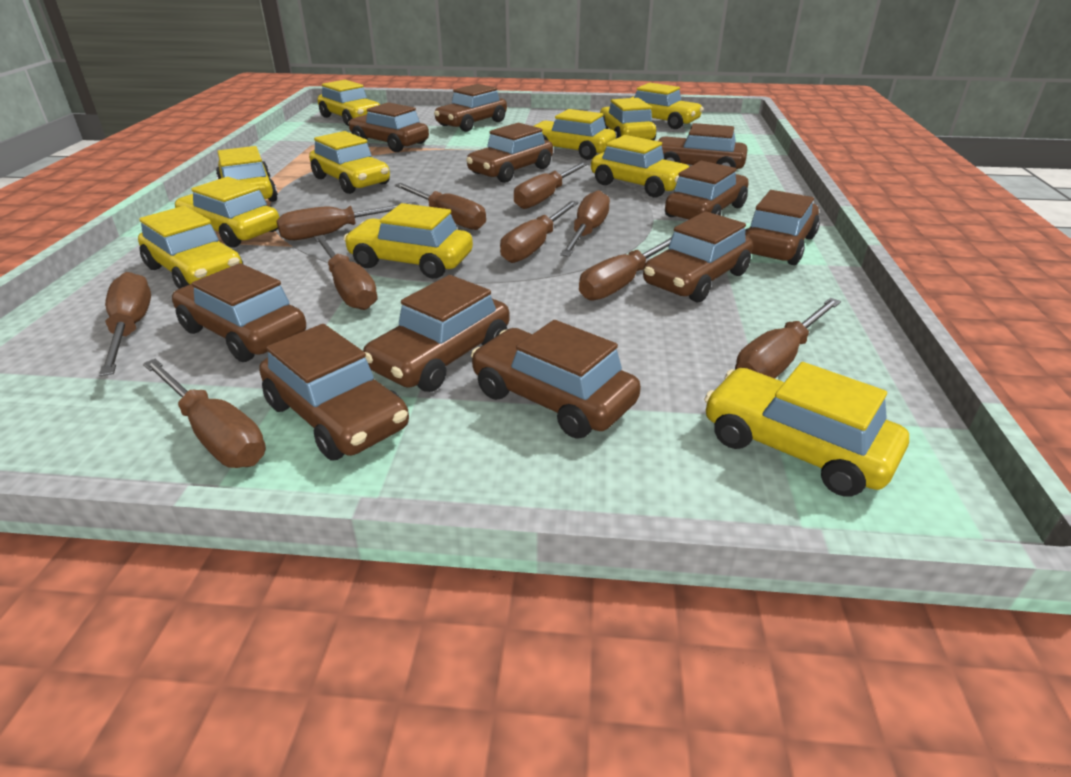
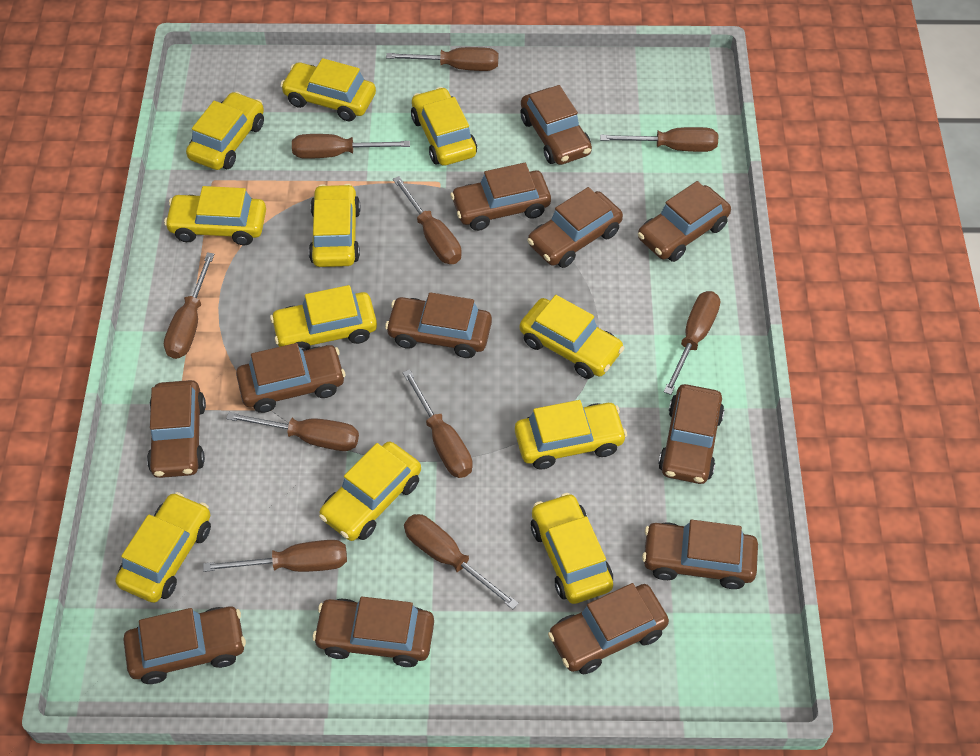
brown car: 11 -> 12

